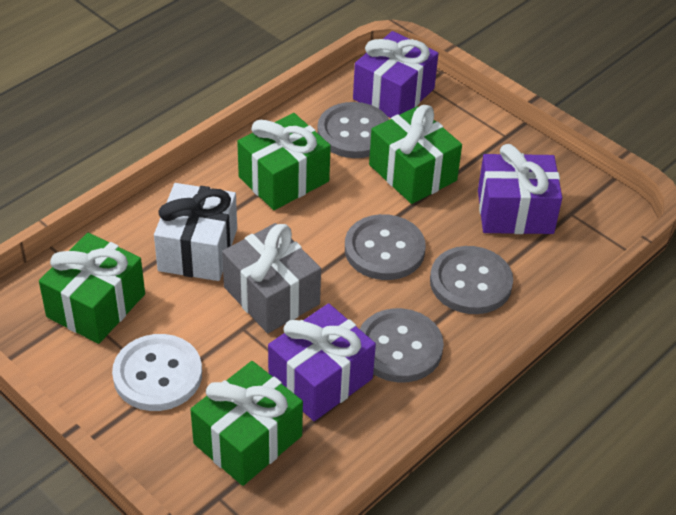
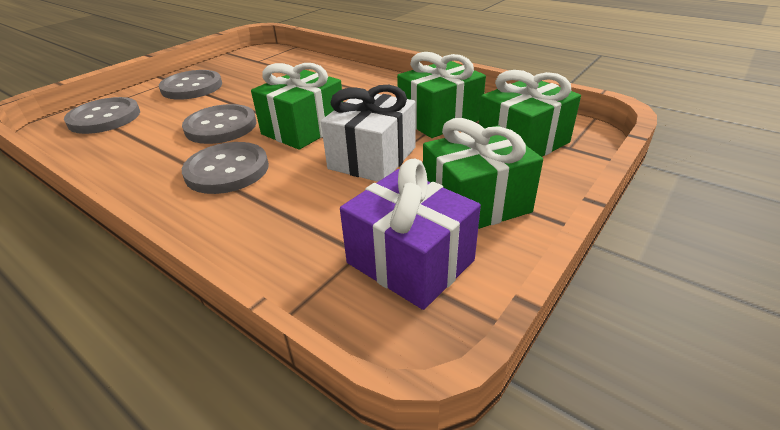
grey gift: 1 -> 0
purple gift: 3 -> 1
white button: 1 -> 0

